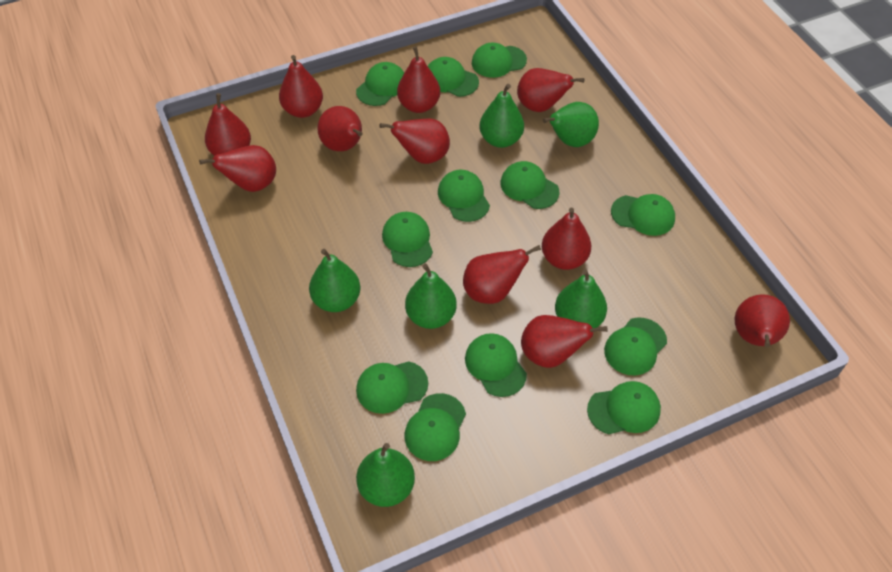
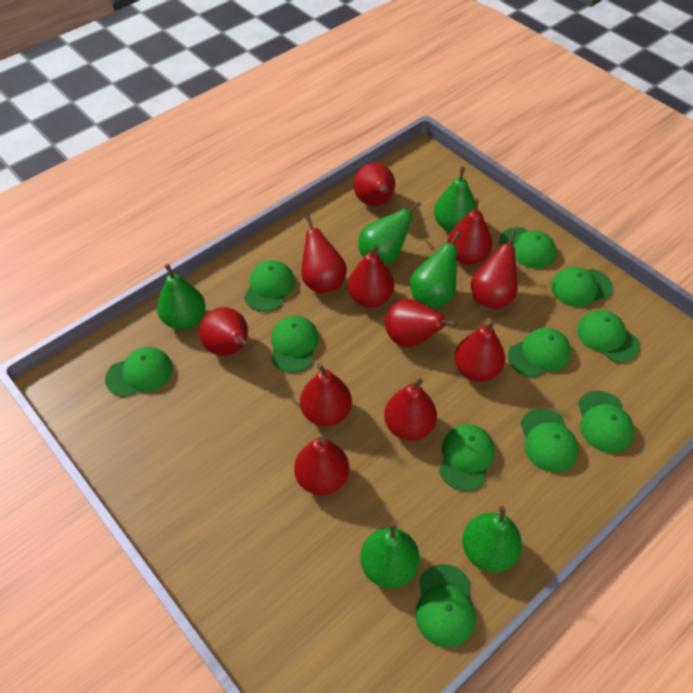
green cap: 12 -> 11

